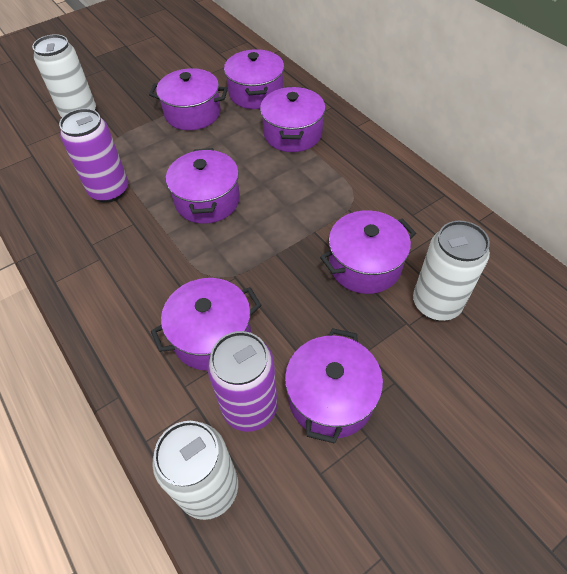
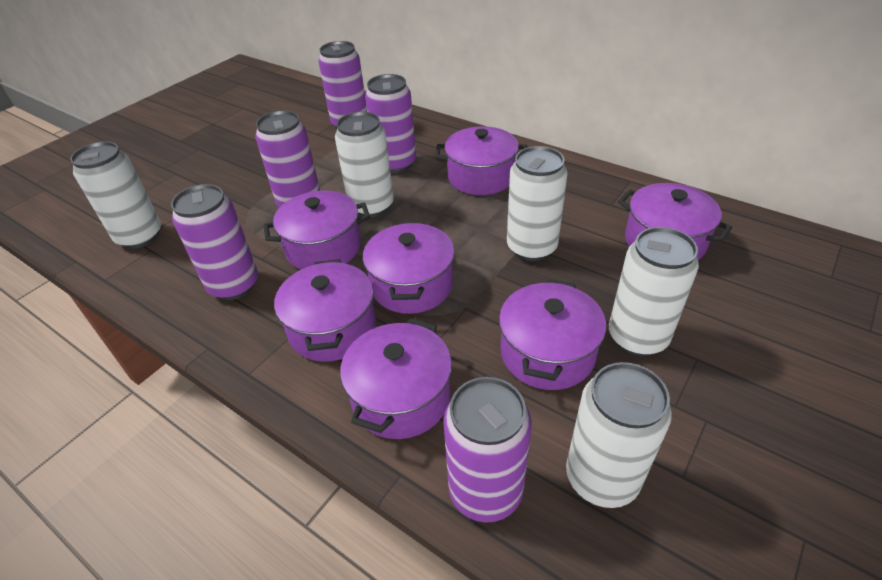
purple can: 2 -> 5
white can: 3 -> 5

